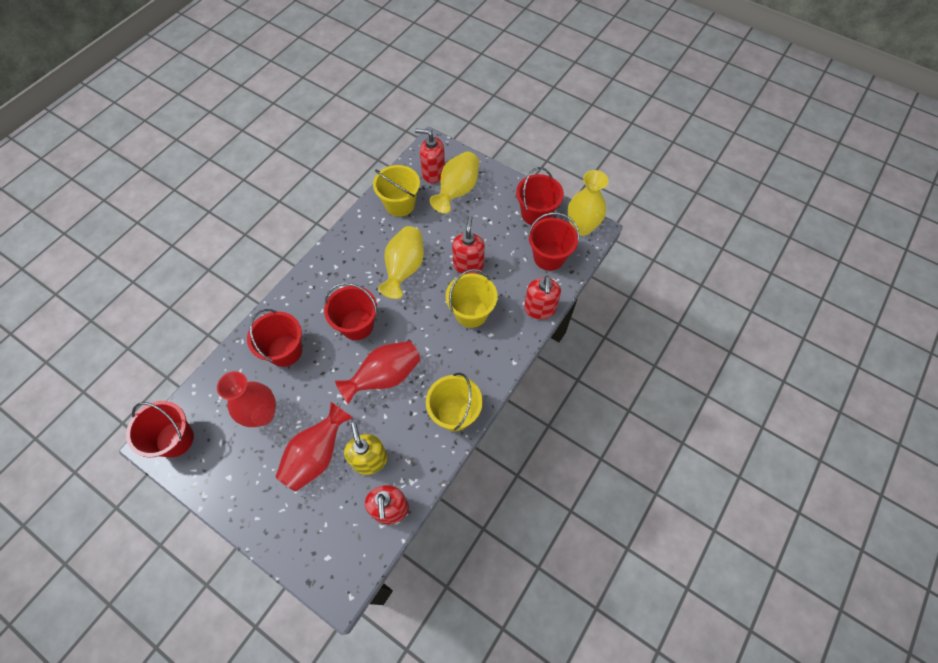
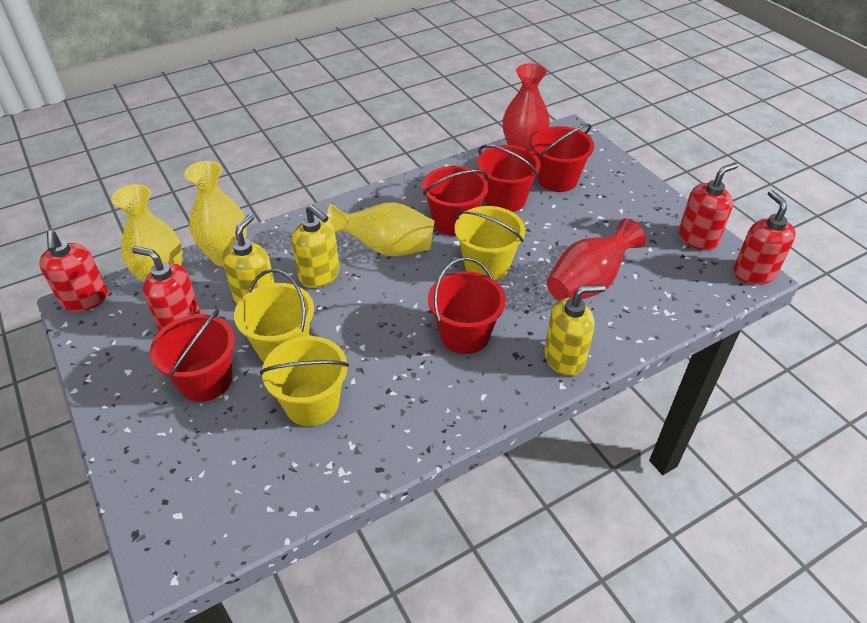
red vase: 3 -> 2
yellow soap dispenser: 1 -> 3

